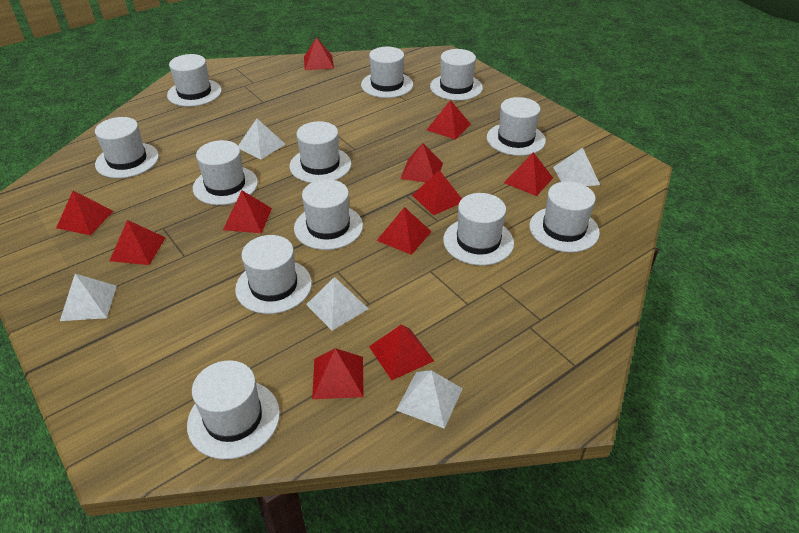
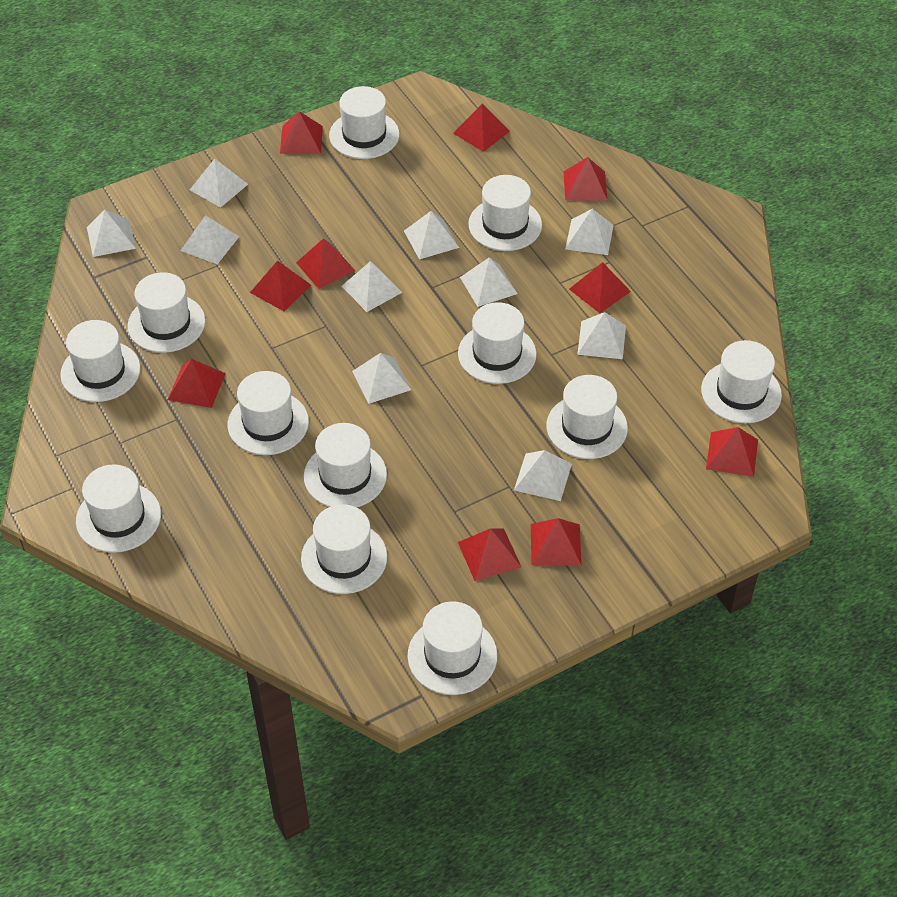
red pyramid: 11 -> 10
white pyramid: 5 -> 10

